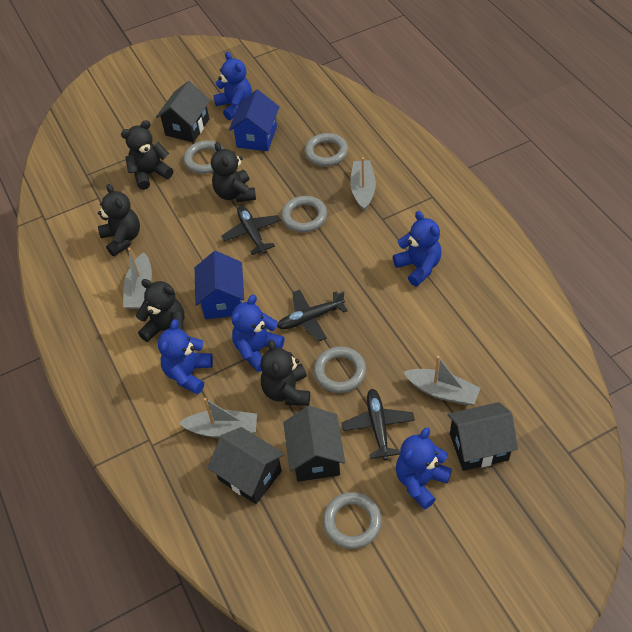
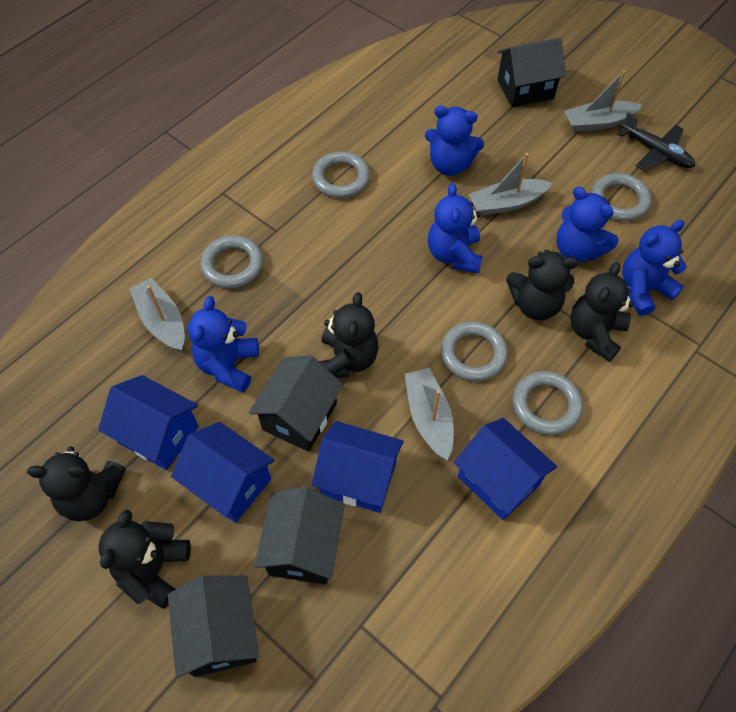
black plane: 3 -> 1
blue house: 2 -> 4

